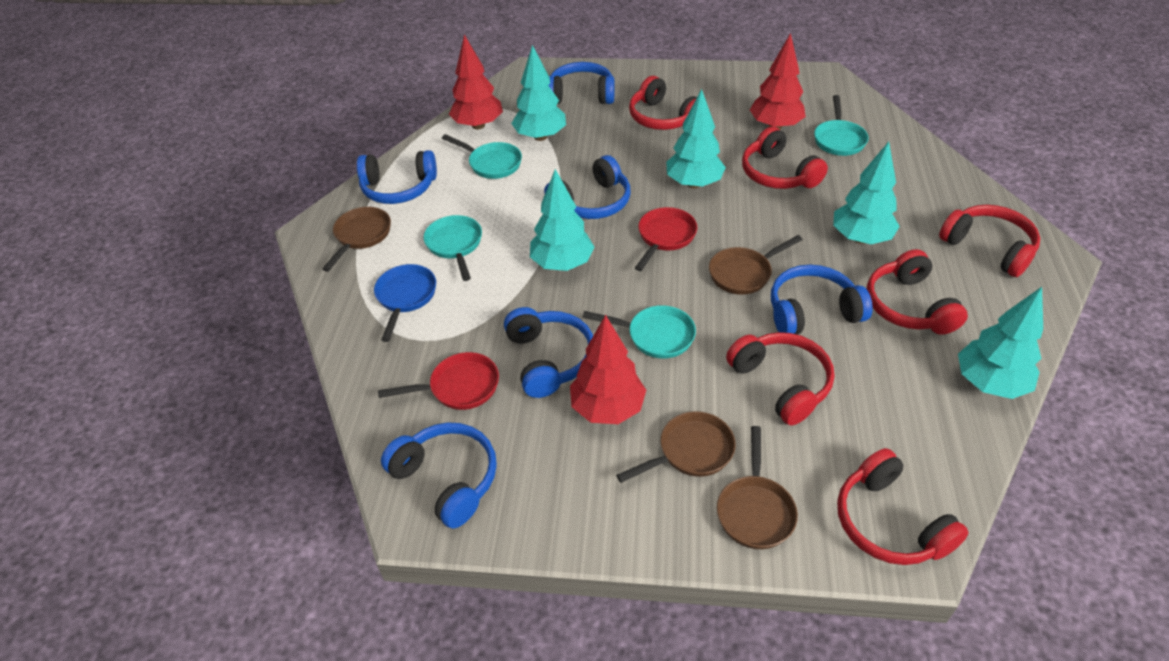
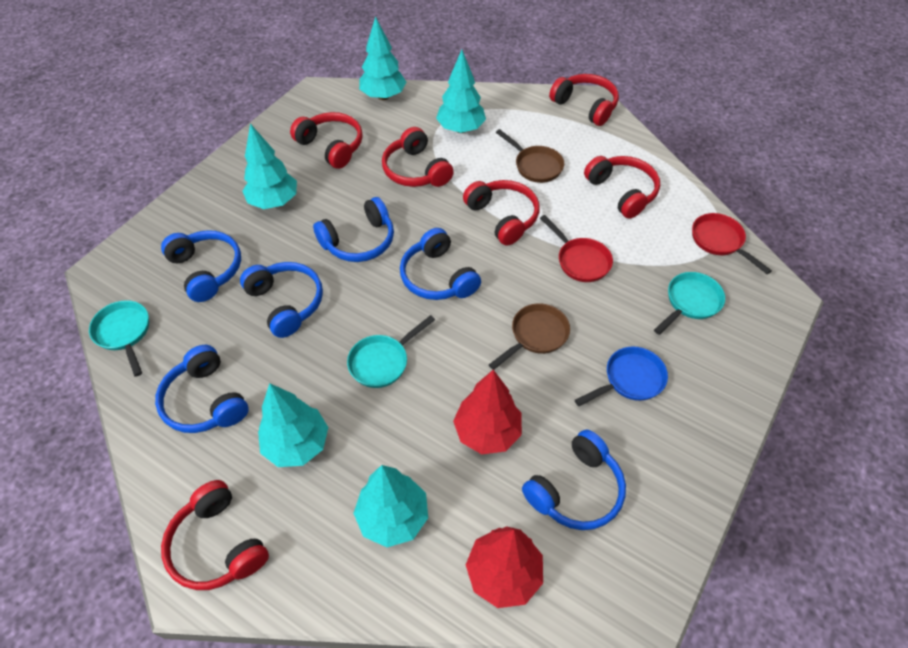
brown pan: 4 -> 2
red tree: 3 -> 2
turquoise pan: 4 -> 3

